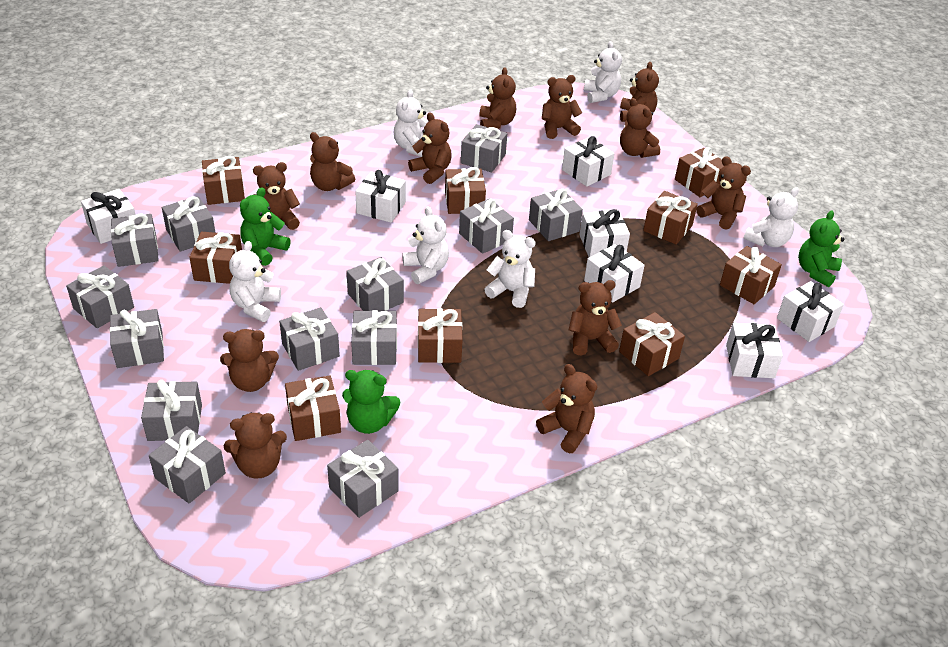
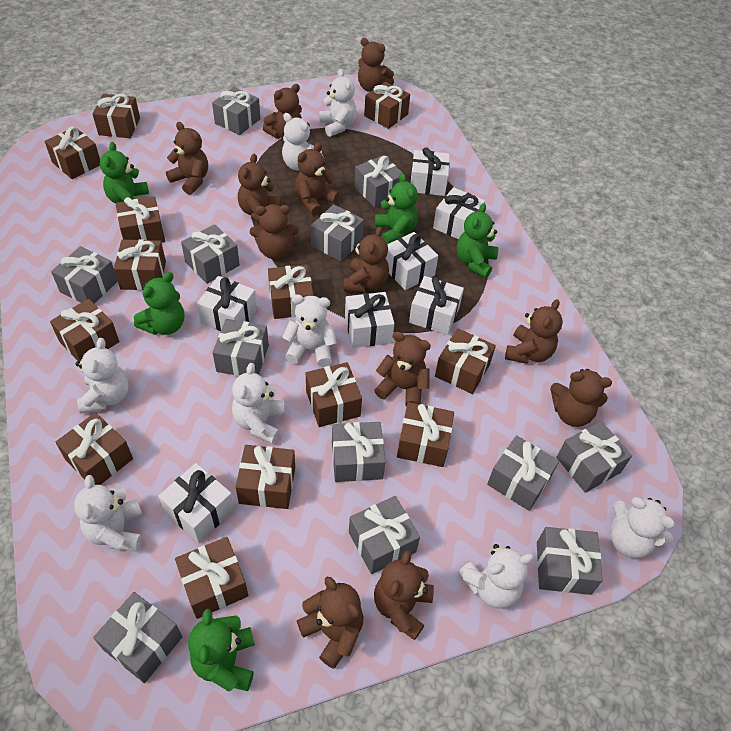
brown gift: 9 -> 13
green teddy bear: 3 -> 5
grey gift: 13 -> 12
white teddy bear: 6 -> 8

